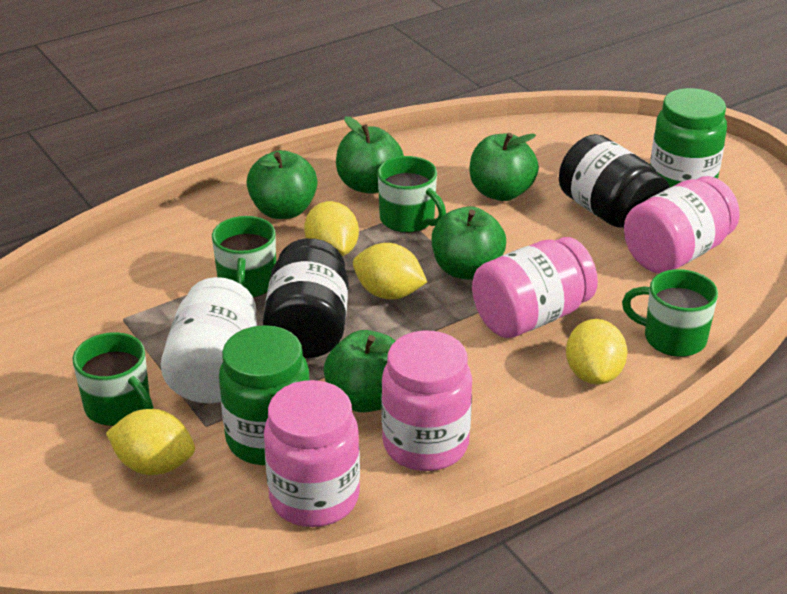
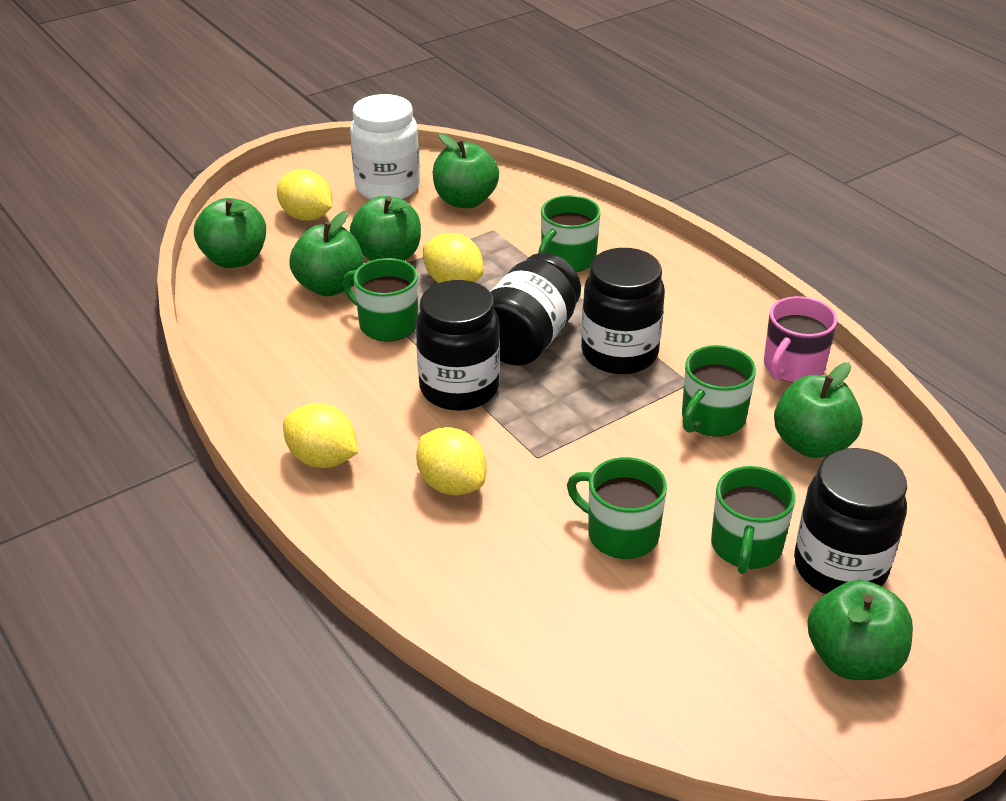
black jar: 2 -> 4
green apple: 5 -> 6
green jar: 2 -> 0
green mug: 4 -> 5
pink jar: 4 -> 0
pink mug: 0 -> 1

